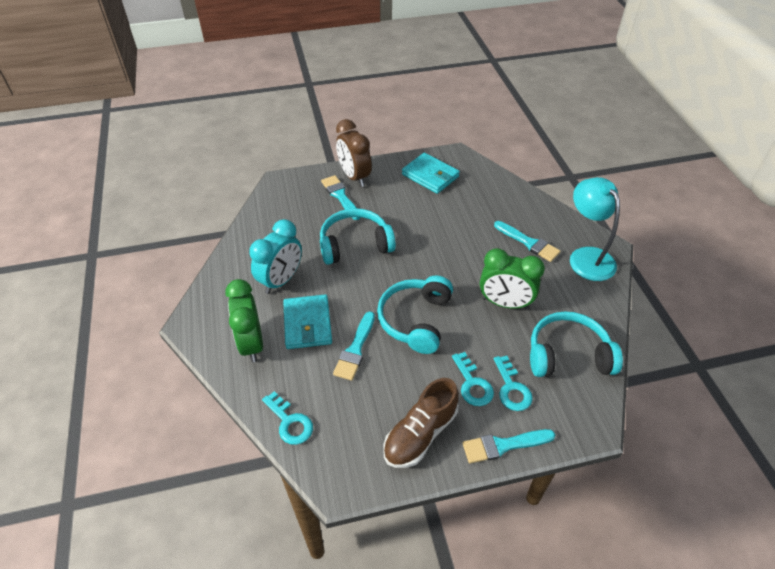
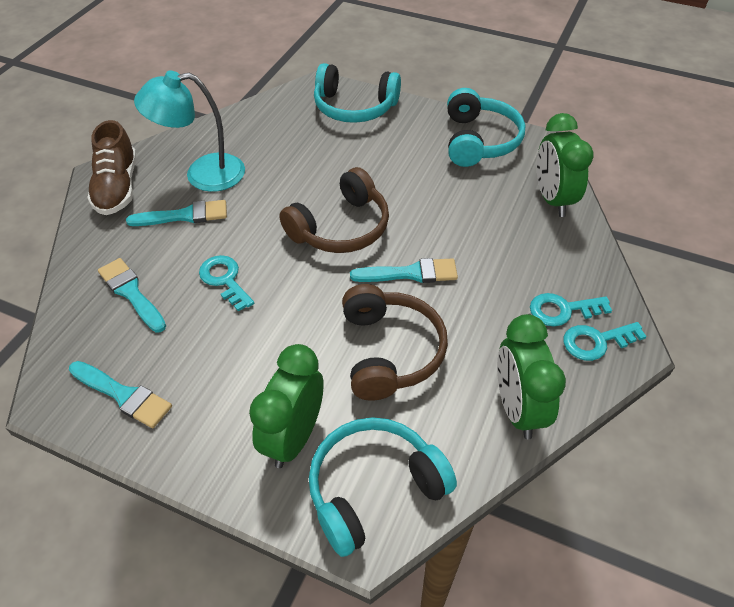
brown clock: 1 -> 0
brown headphones: 0 -> 2
green clock: 2 -> 3
turquoise clock: 1 -> 0
turquoise wallet: 2 -> 0

